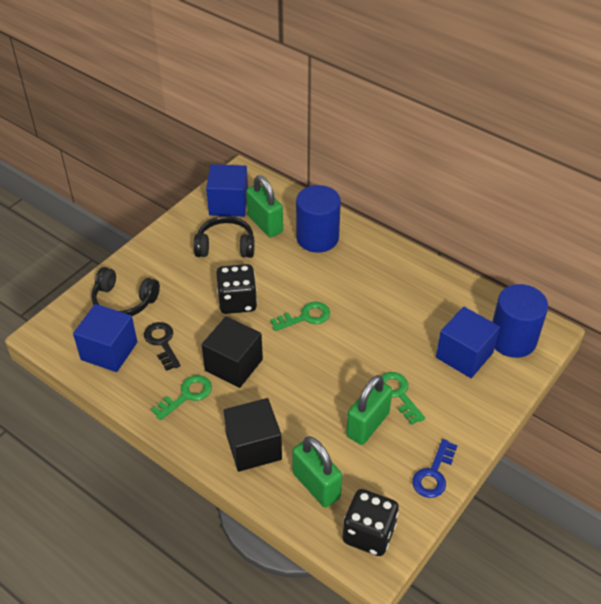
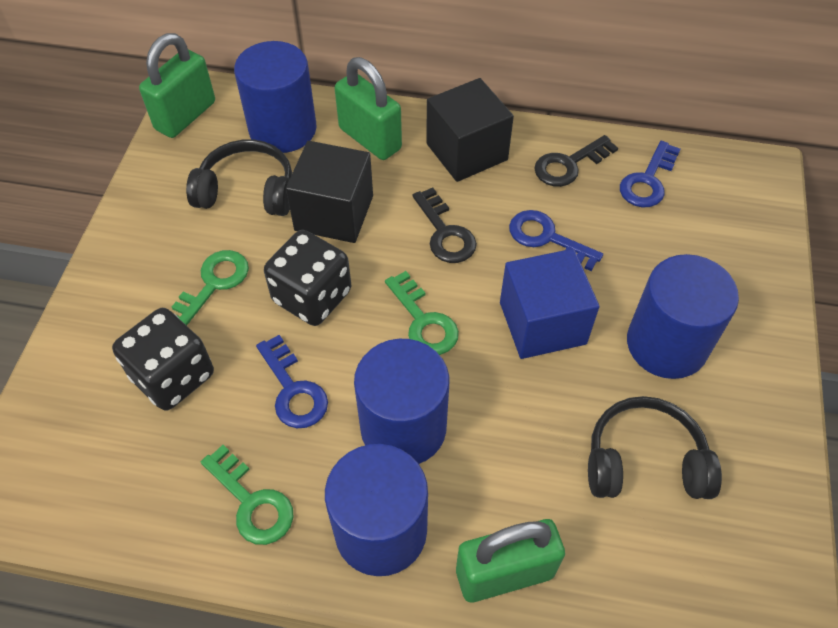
black key: 1 -> 2
blue cube: 3 -> 1
blue cylinder: 2 -> 4
blue key: 1 -> 3

